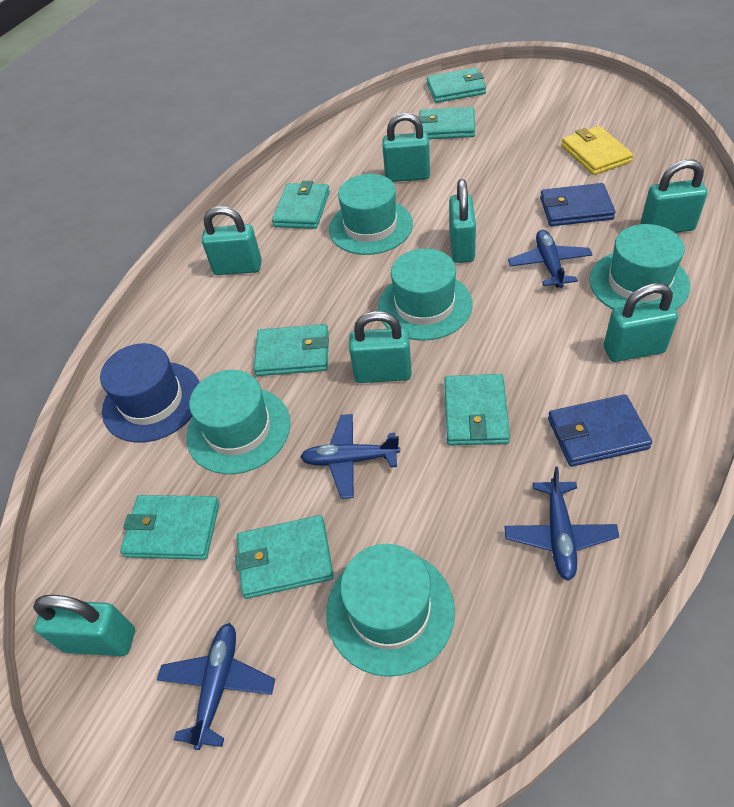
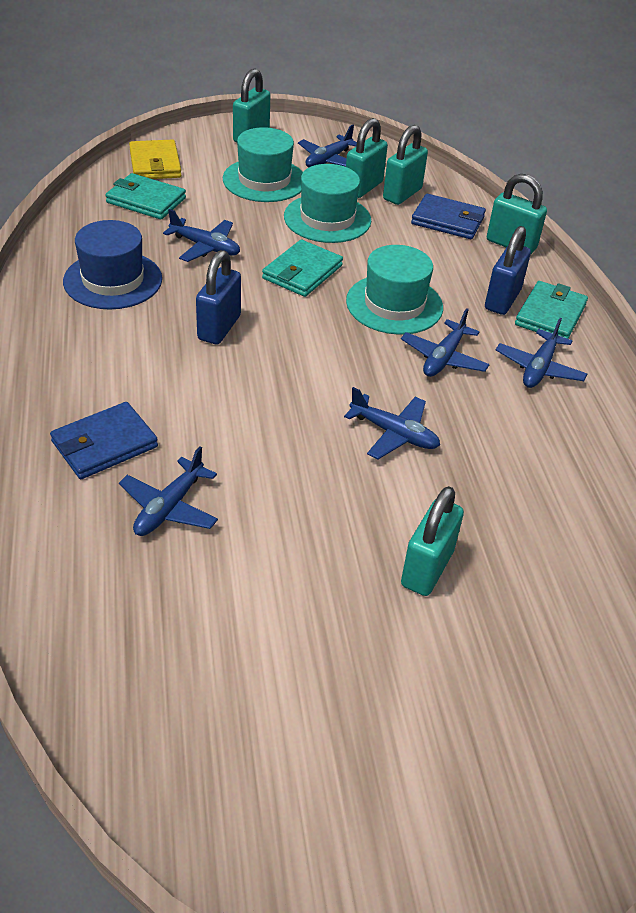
blue padlock: 0 -> 2
blue plane: 4 -> 6
turquoise hat: 5 -> 3
turquoise padlock: 7 -> 5
turquoise wallet: 7 -> 3

